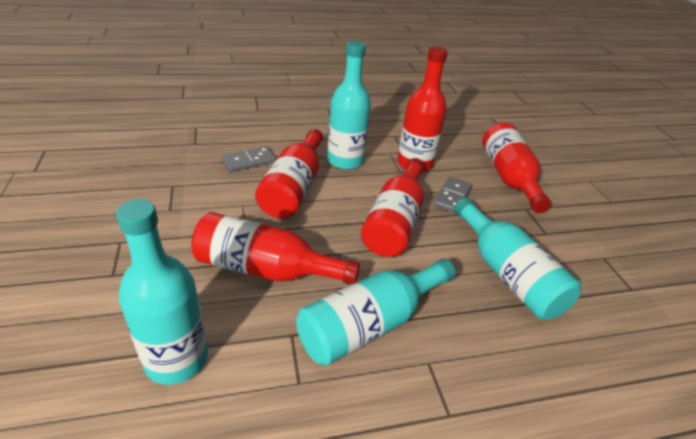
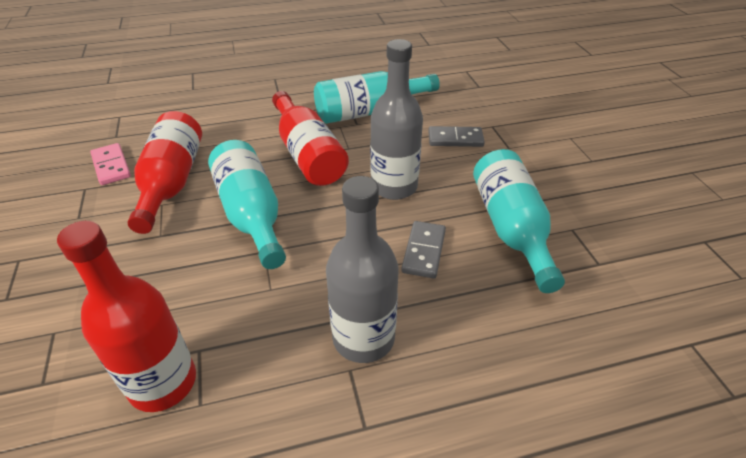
grey bottle: 0 -> 2
pink domino: 0 -> 1
red bottle: 5 -> 3
turquoise bottle: 4 -> 3

